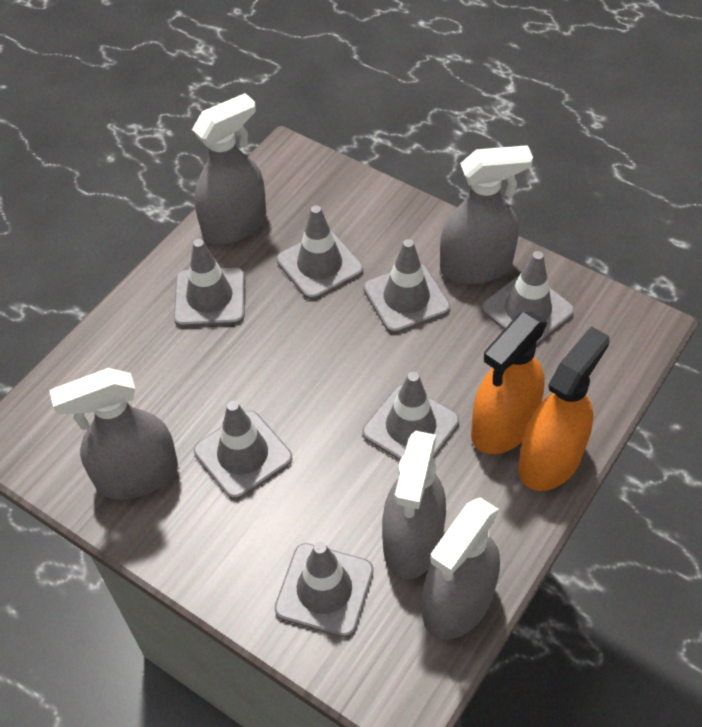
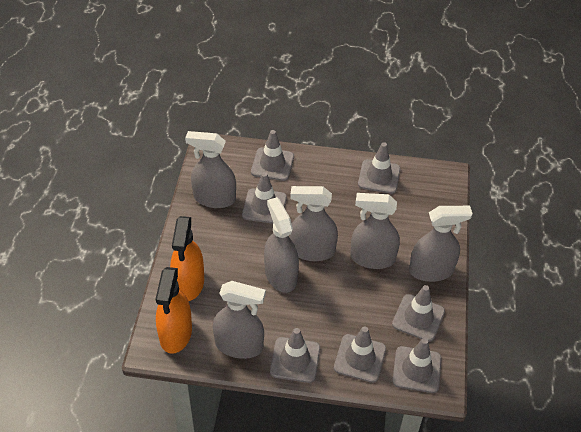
grey spray bottle: 5 -> 6

